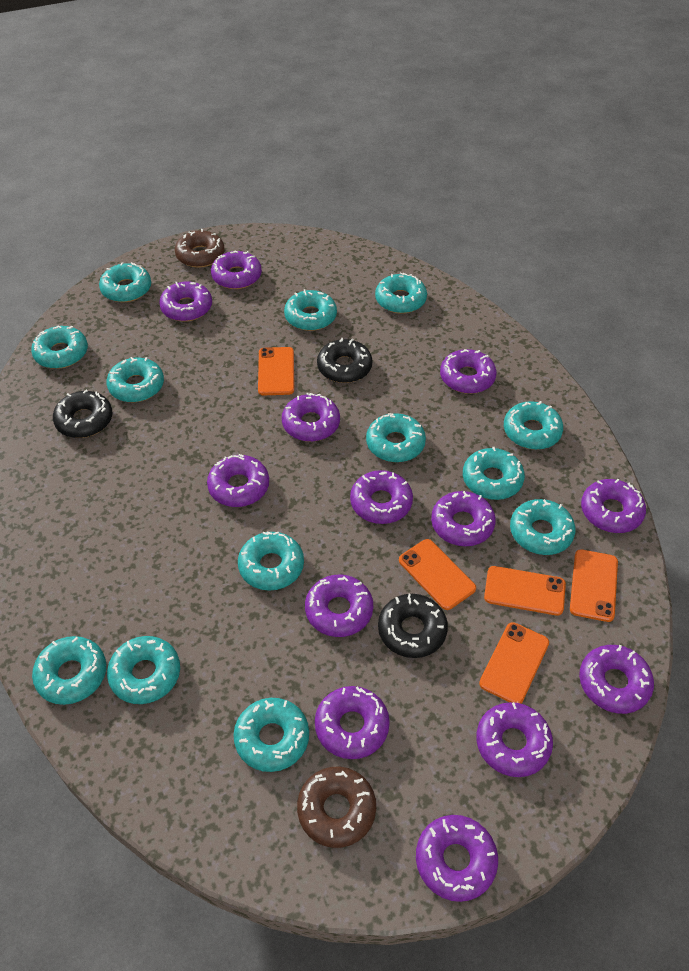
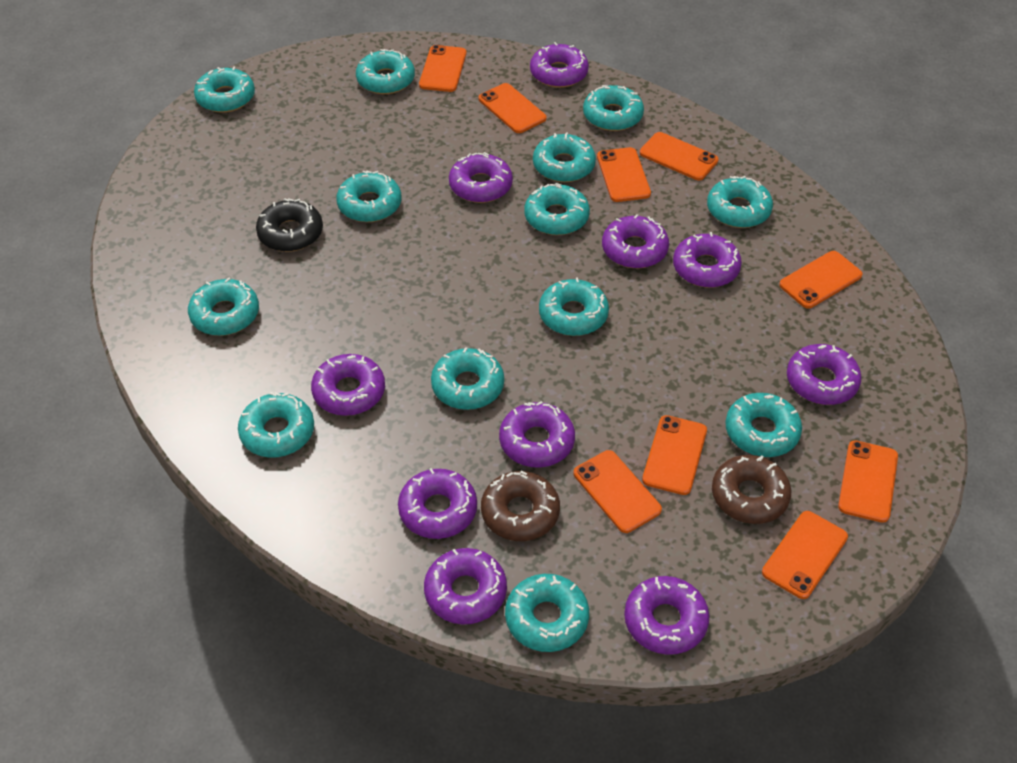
black donut: 3 -> 1
orange phone: 5 -> 9
purple donut: 13 -> 10

